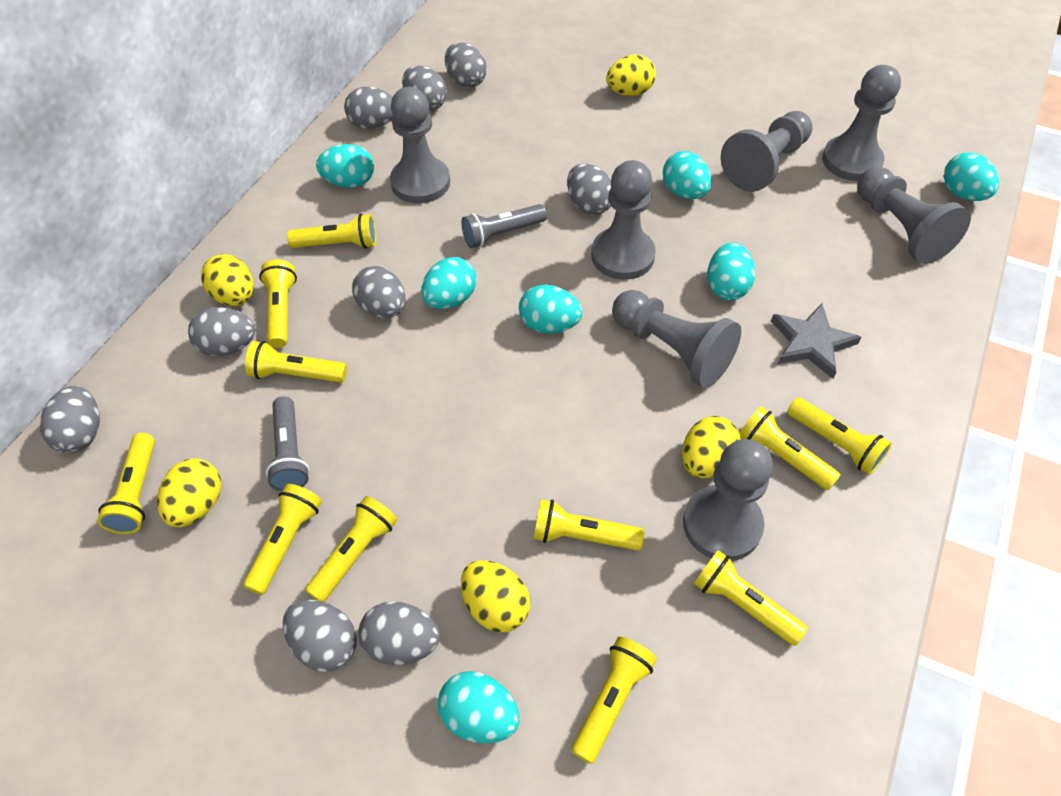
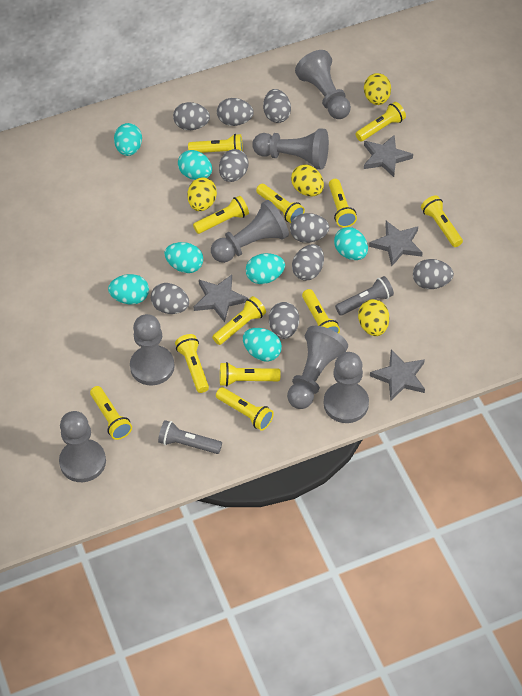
grey star: 1 -> 4
yellow egg: 5 -> 4
yellow flashlight: 11 -> 12

